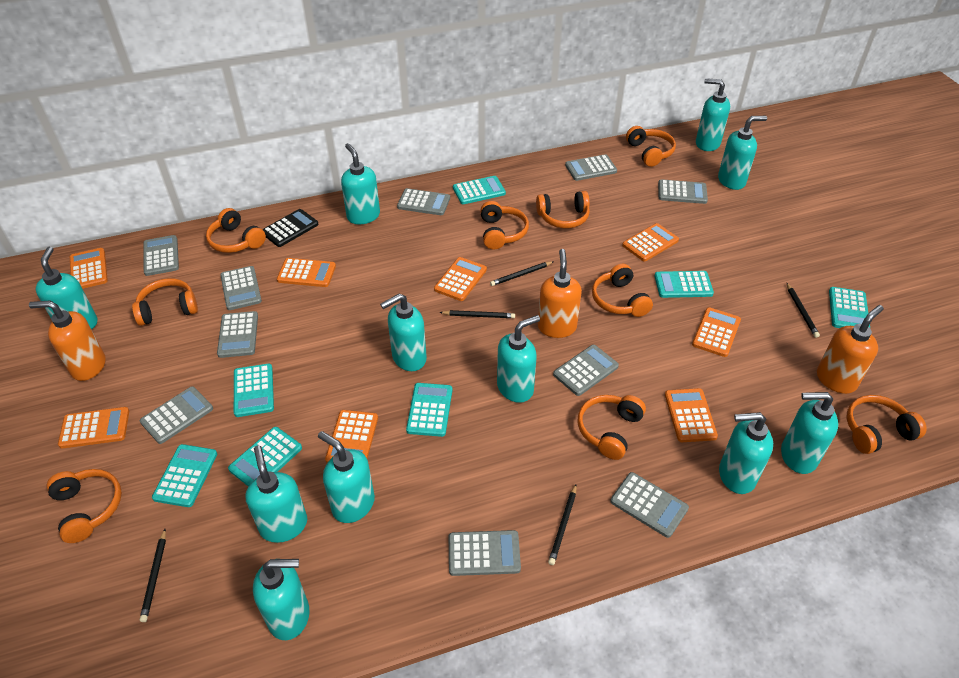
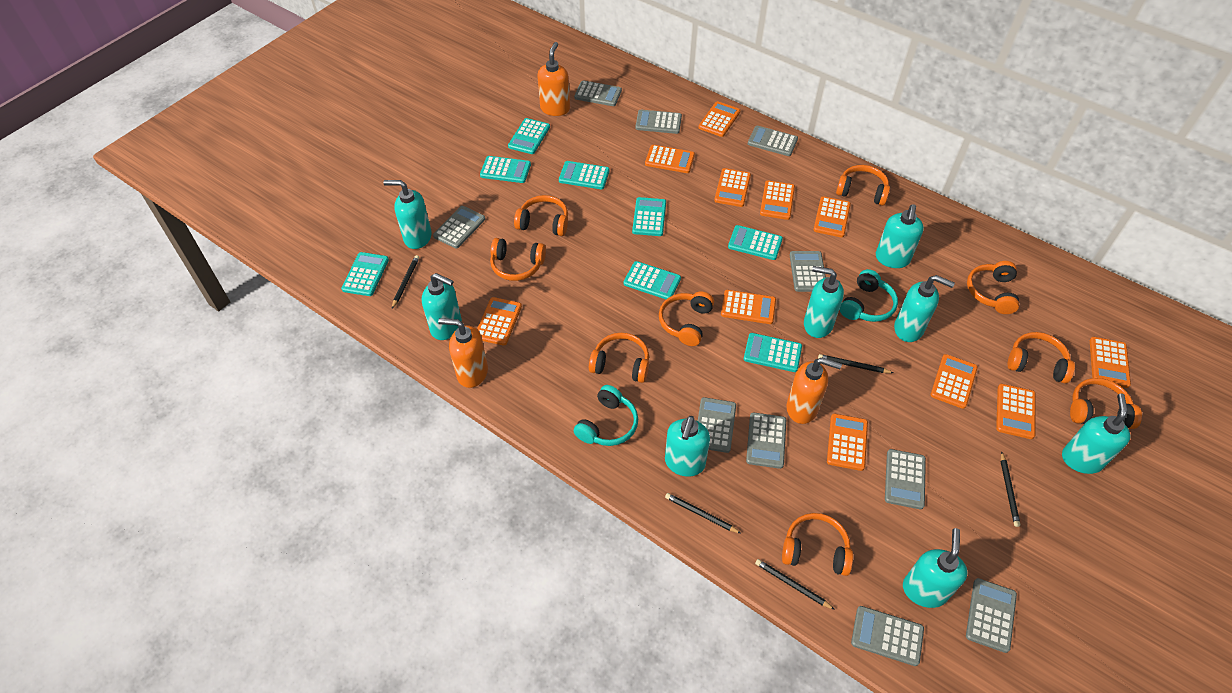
black calculator: 1 -> 0
orange calculator: 8 -> 11
turquoise calculator: 7 -> 8
turquoise headphones: 0 -> 2
turquoise soap dispenser: 11 -> 8

